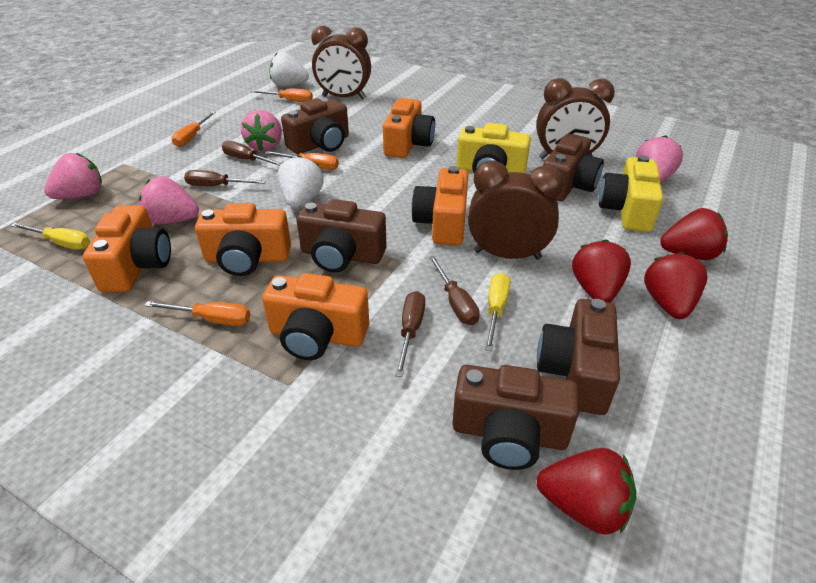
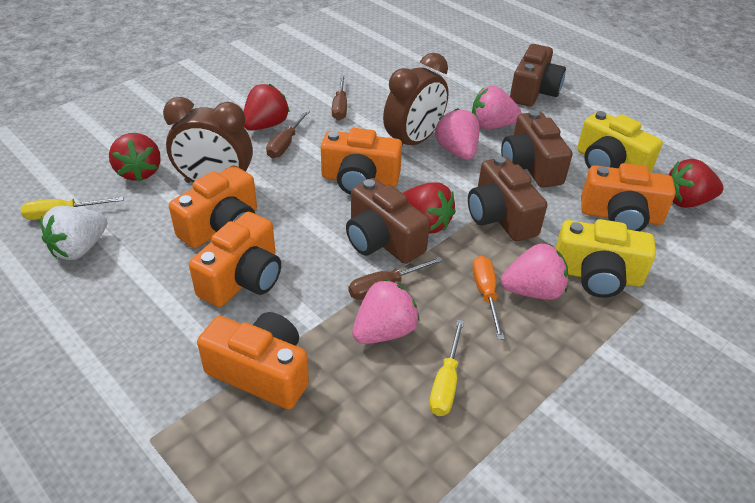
brown camera: 5 -> 4
brown clock: 3 -> 2
brown screwdriver: 4 -> 3
orange screwdriver: 4 -> 1
white strawberry: 2 -> 1

